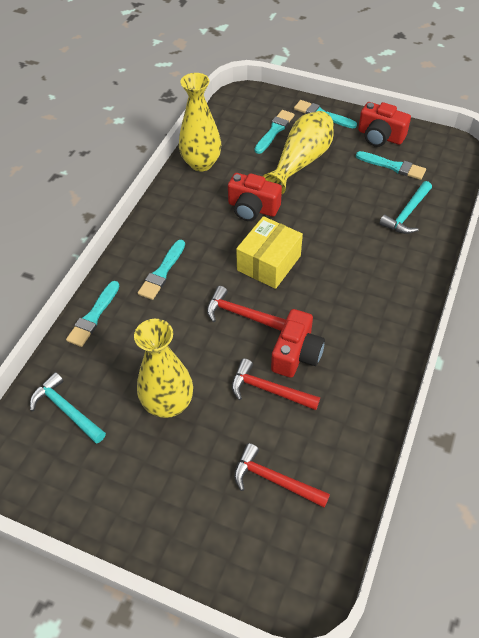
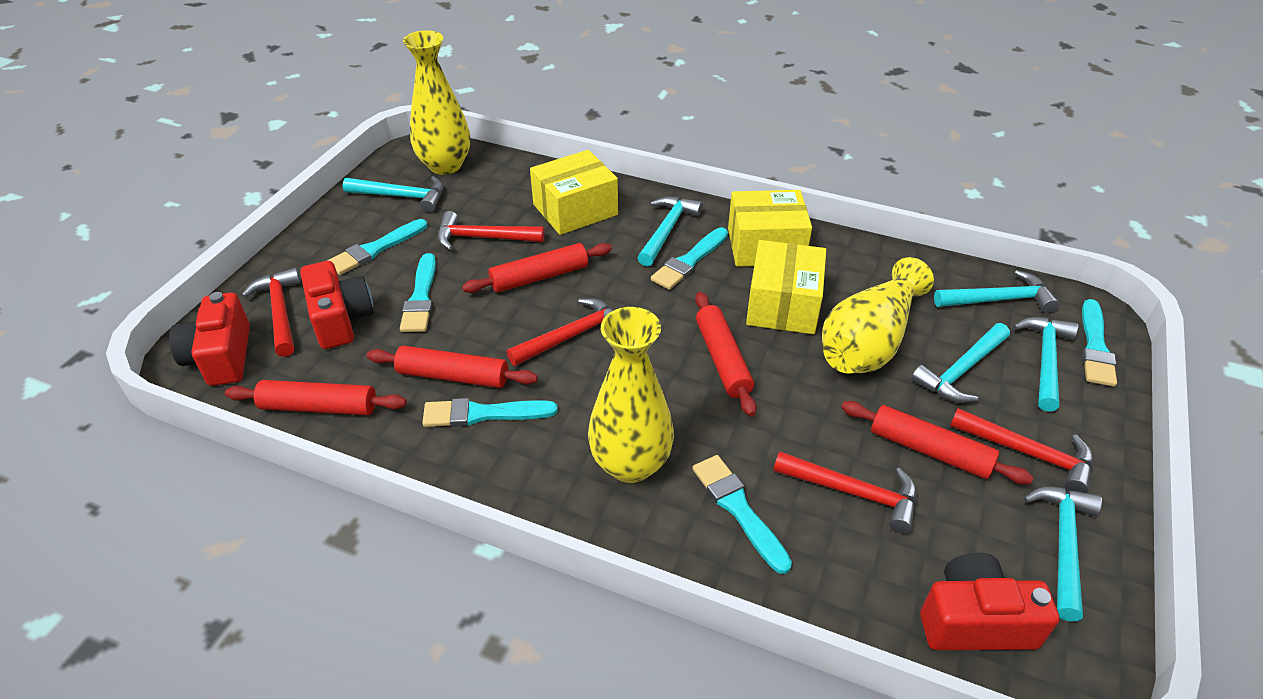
red hammer: 3 -> 5
red rolling pin: 0 -> 5
turquoise brush: 5 -> 6
turquoise hammer: 2 -> 6
yellow box: 1 -> 3

